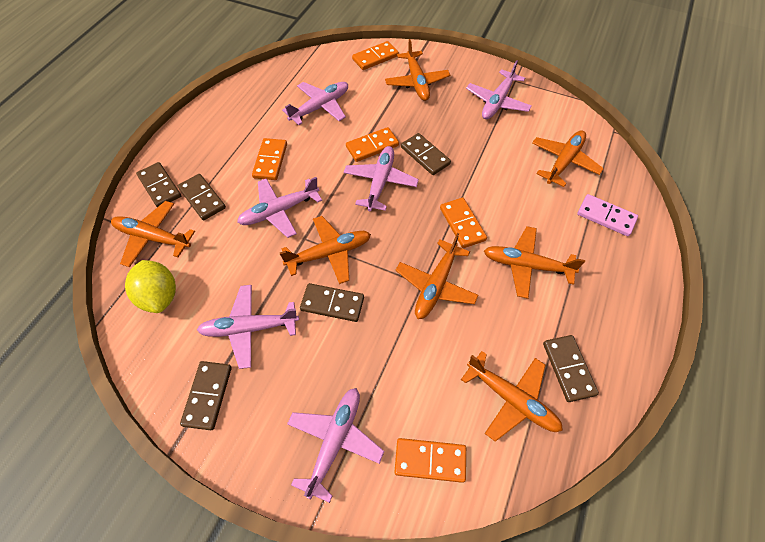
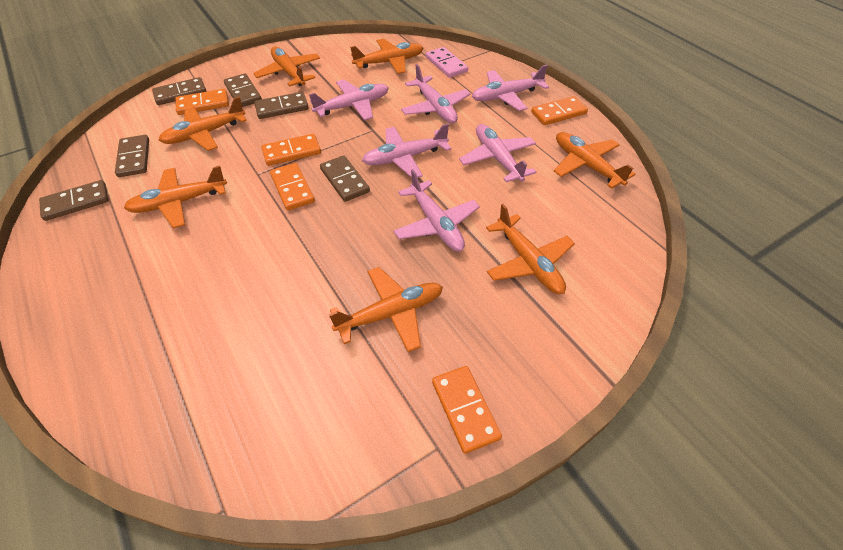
yellow lemon: 1 -> 0

